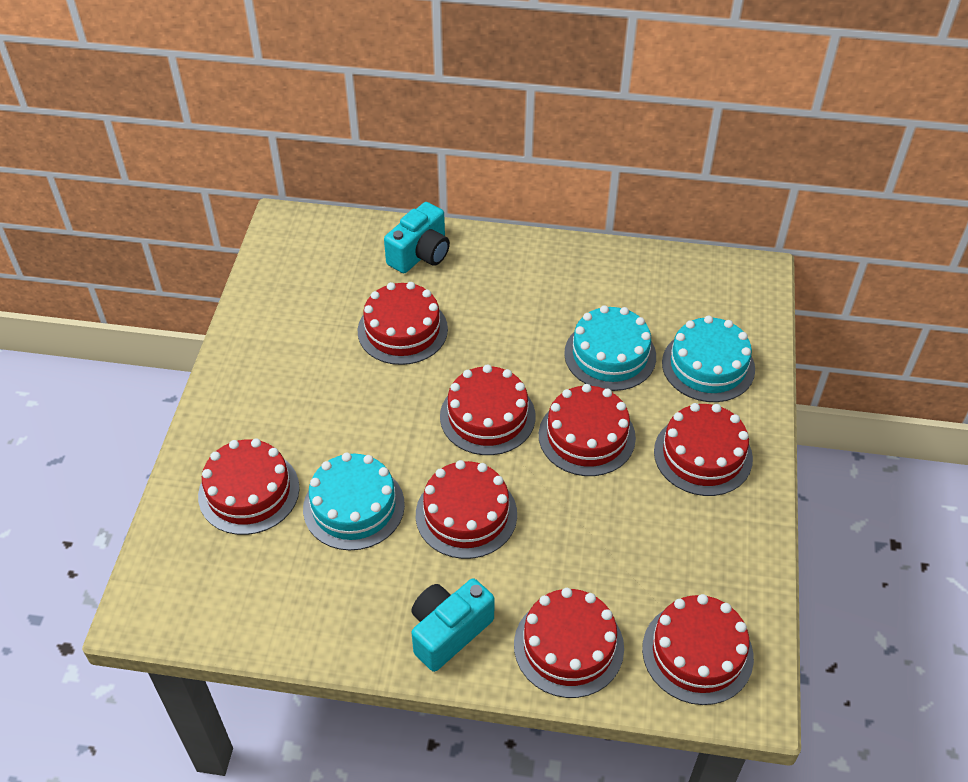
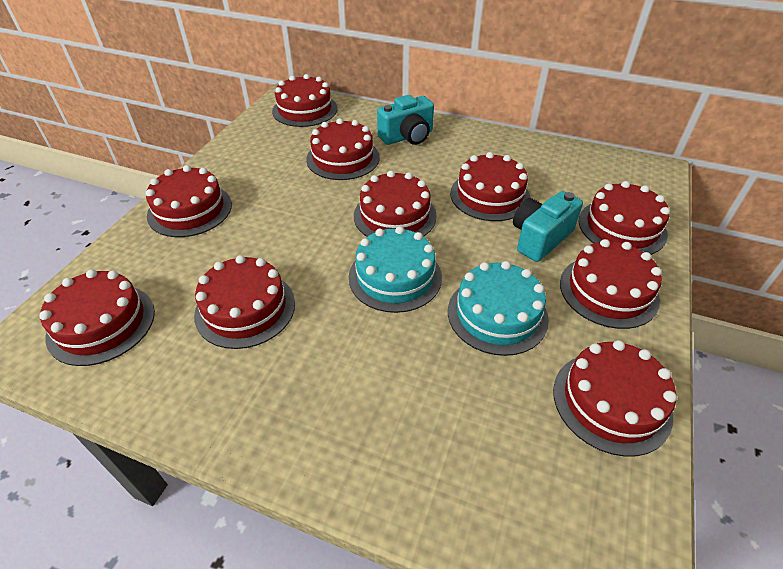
red cake: 8 -> 10
turquoise cake: 3 -> 2

